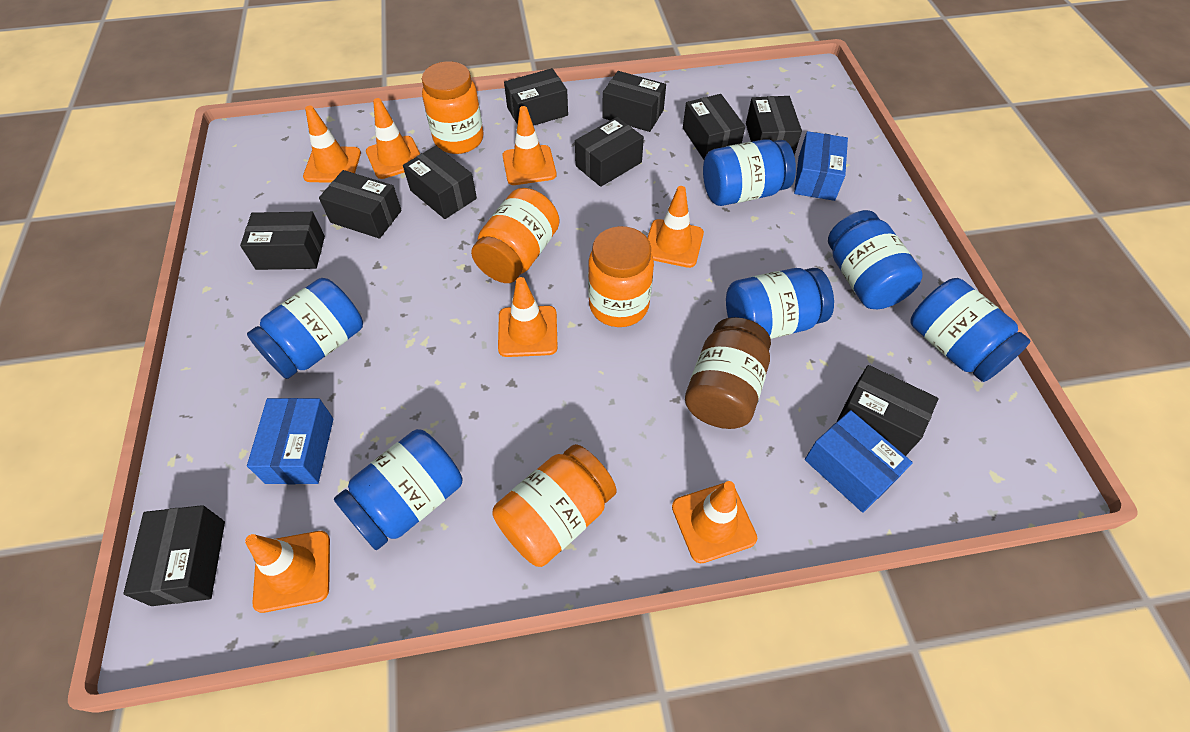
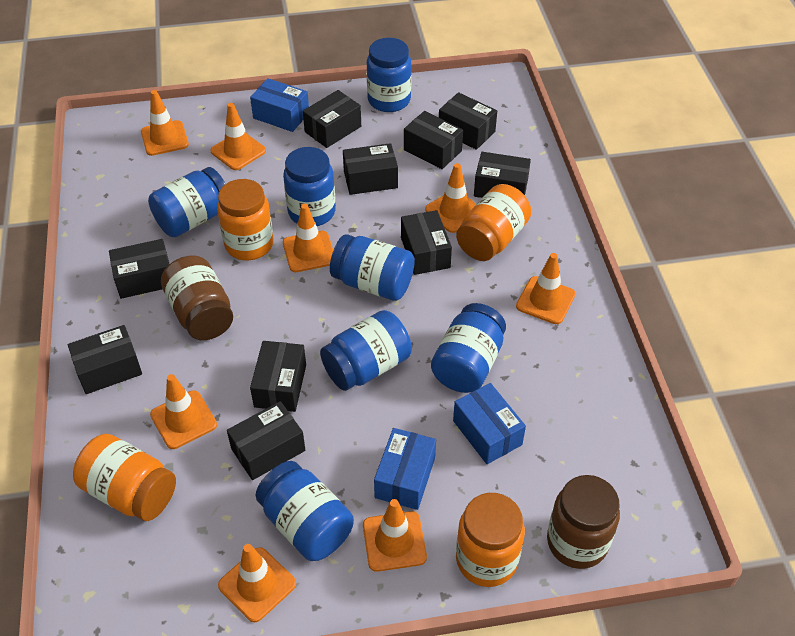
blue jar: 6 -> 7
brown jar: 1 -> 2
orange traffic cone: 7 -> 8

